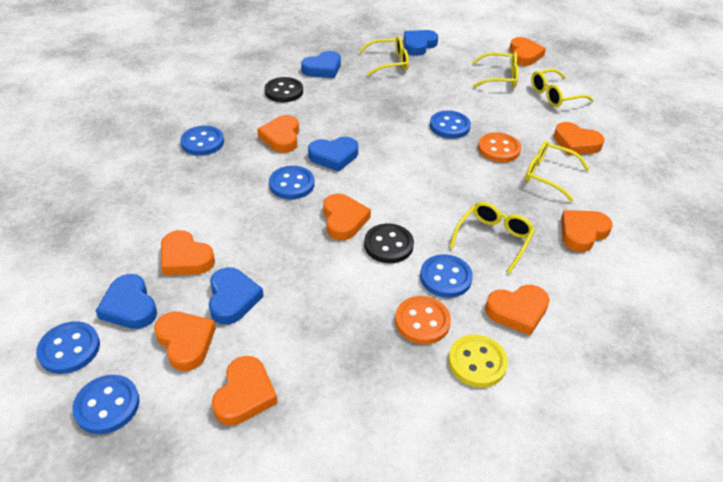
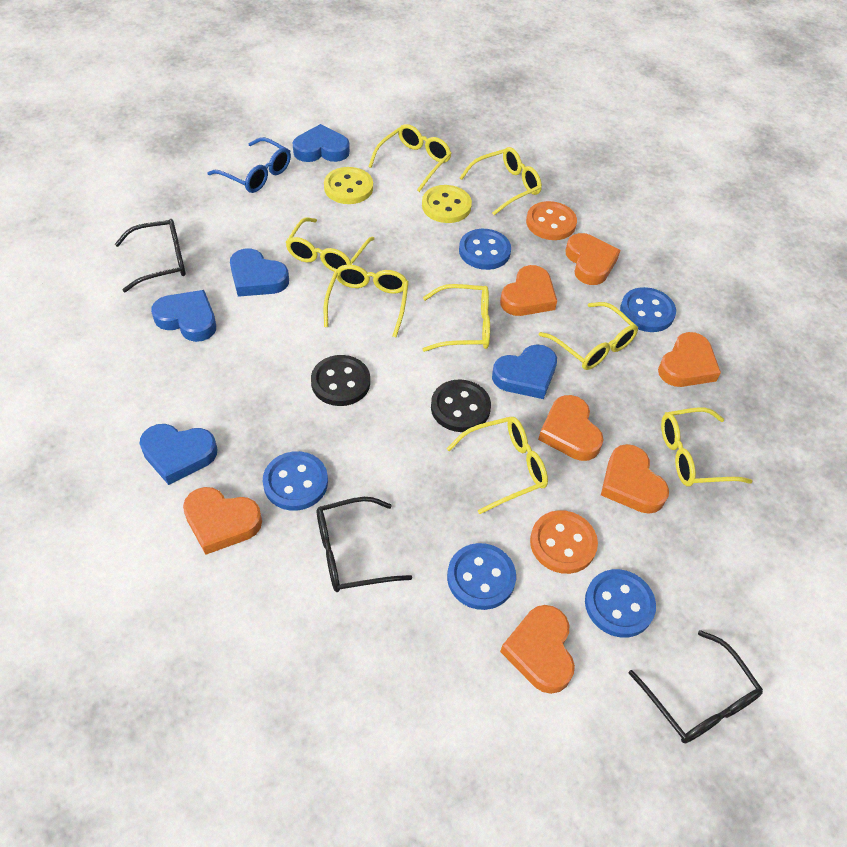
black glasses: 0 -> 3
blue button: 6 -> 5
blue glasses: 0 -> 1
orange heart: 9 -> 7
yellow button: 1 -> 2
yellow glasses: 5 -> 8

